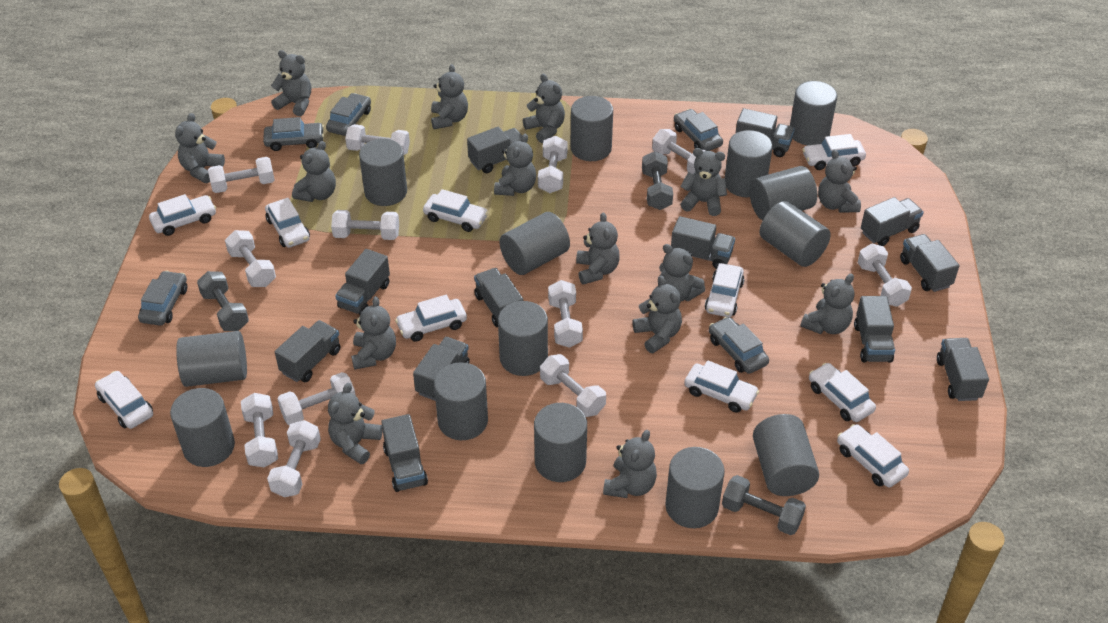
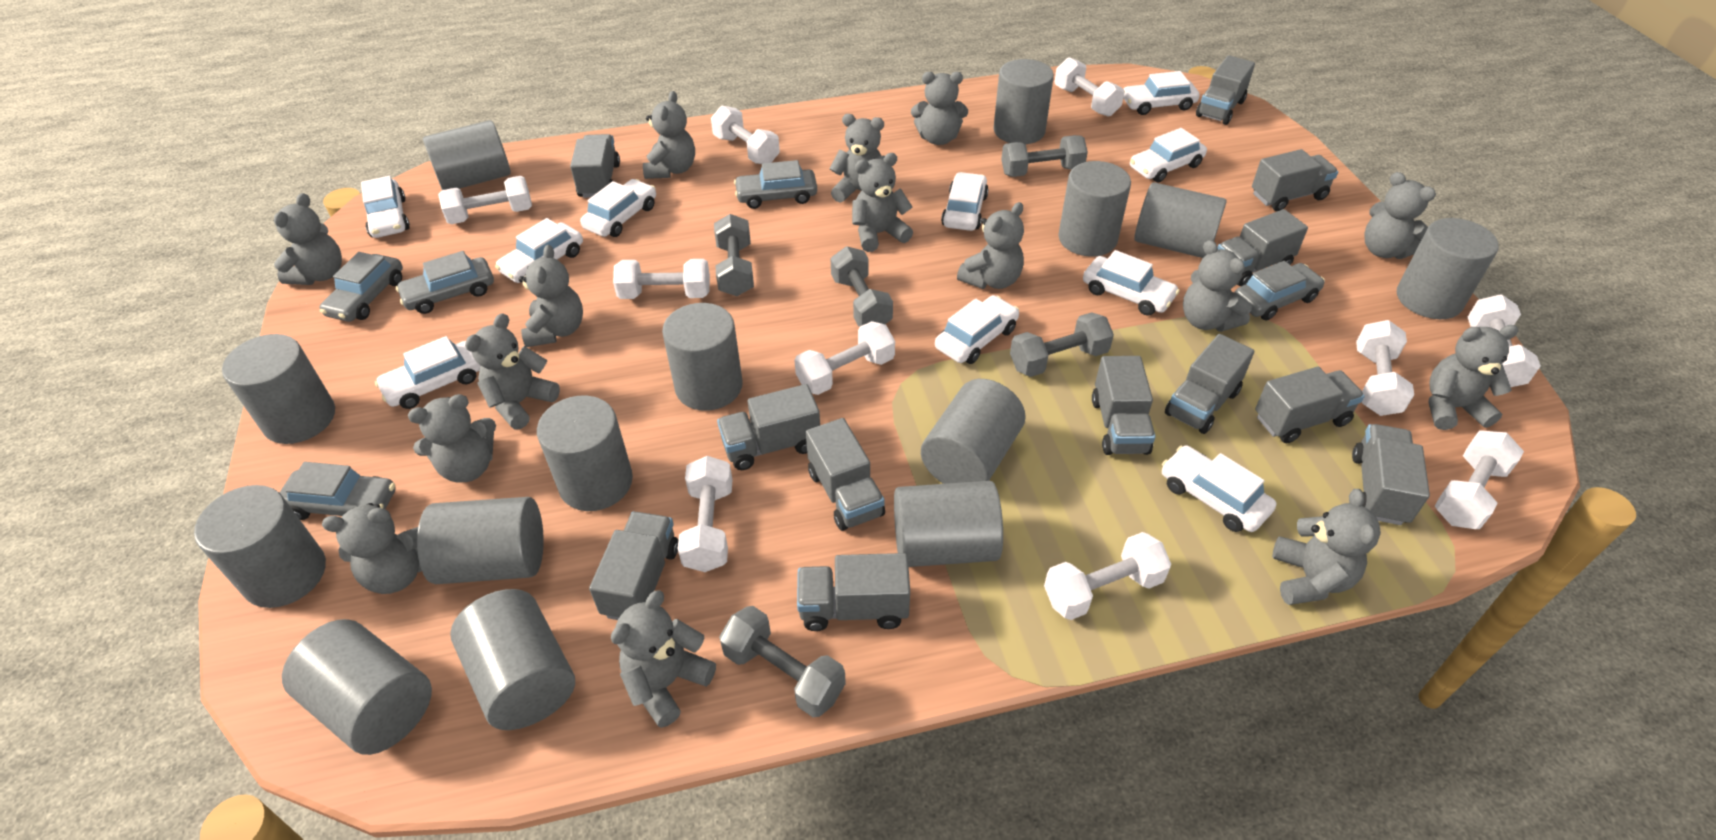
grey dumbbell: 3 -> 5
white dumbbell: 12 -> 10

